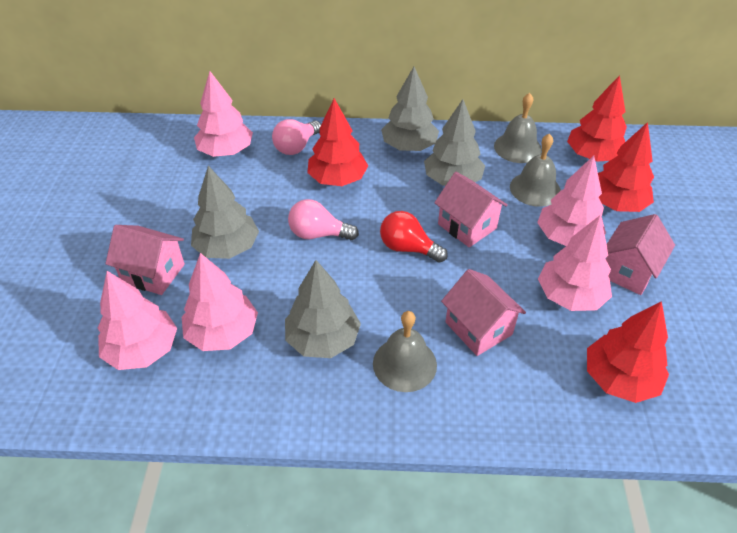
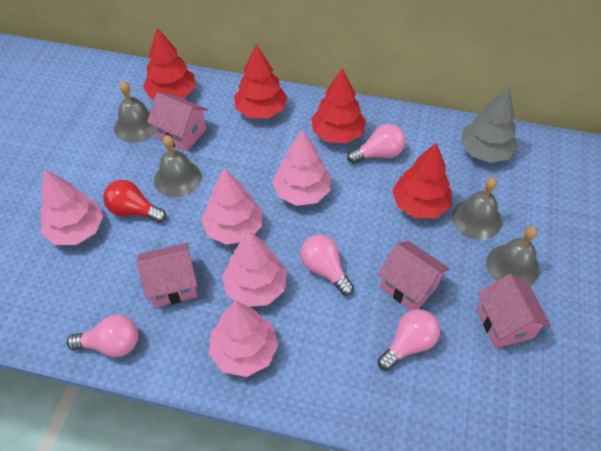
grey bell: 3 -> 4
grey tree: 4 -> 1
pink light bulb: 2 -> 4

